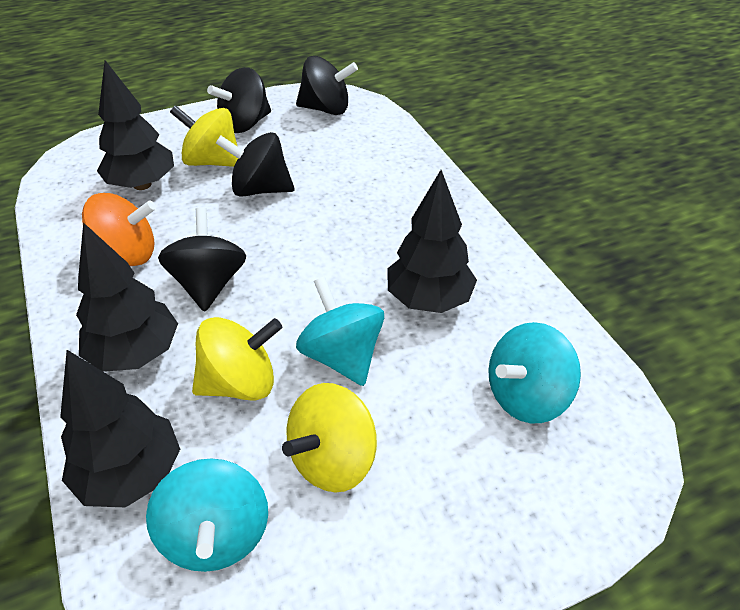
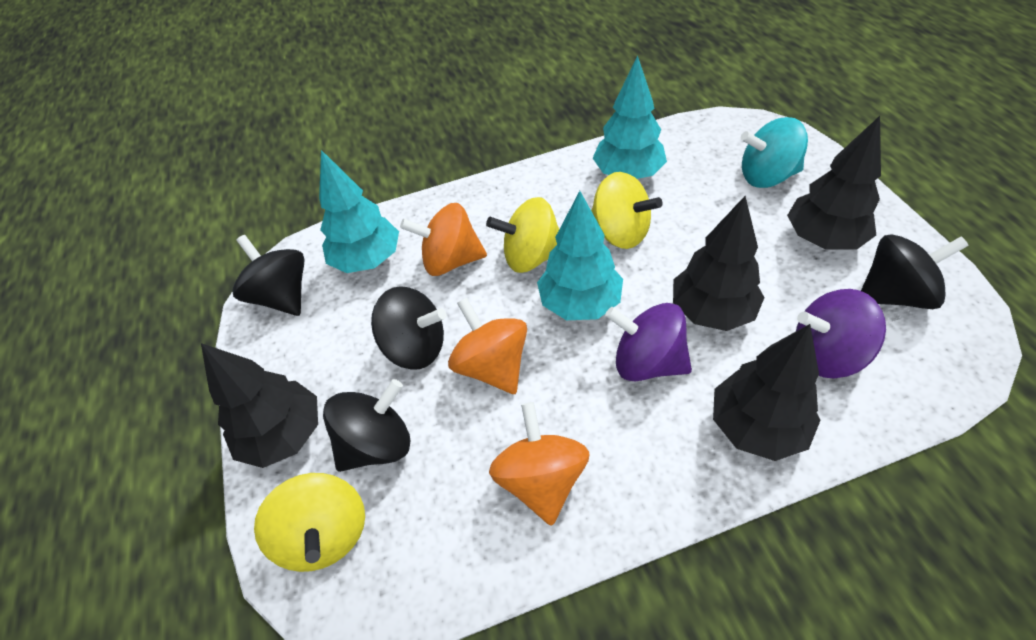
orange spinning top: 1 -> 3
purple spinning top: 0 -> 2
turquoise spinning top: 3 -> 1
turquoise tree: 0 -> 3

